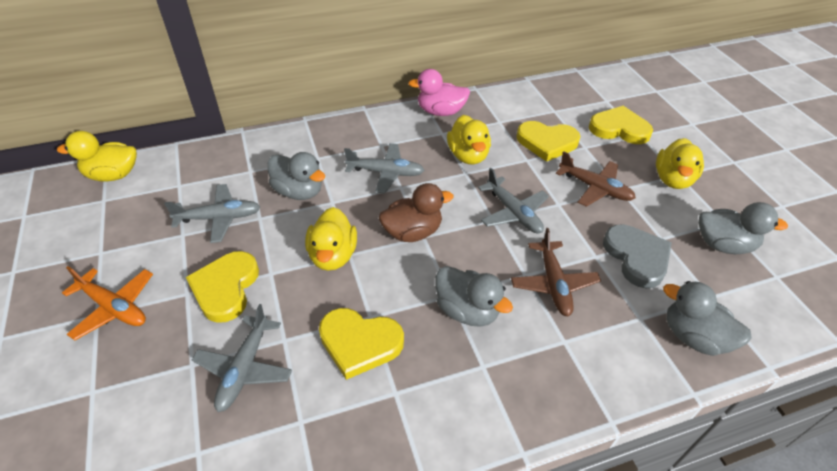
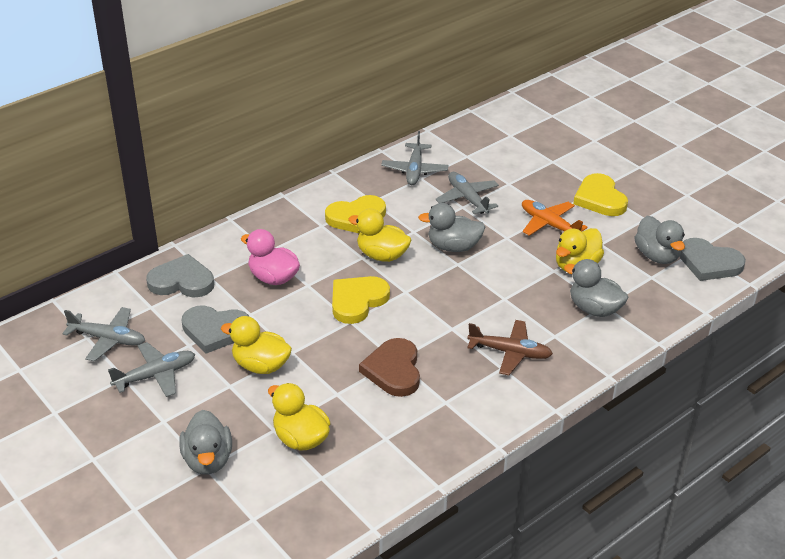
brown duck: 1 -> 0
brown heart: 0 -> 1
brown plane: 2 -> 1
grey heart: 1 -> 3
yellow heart: 4 -> 3

